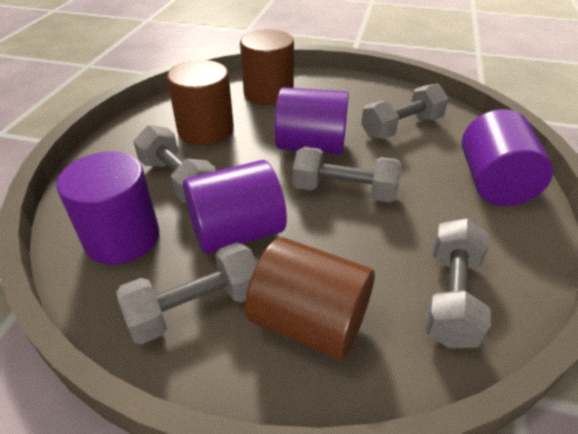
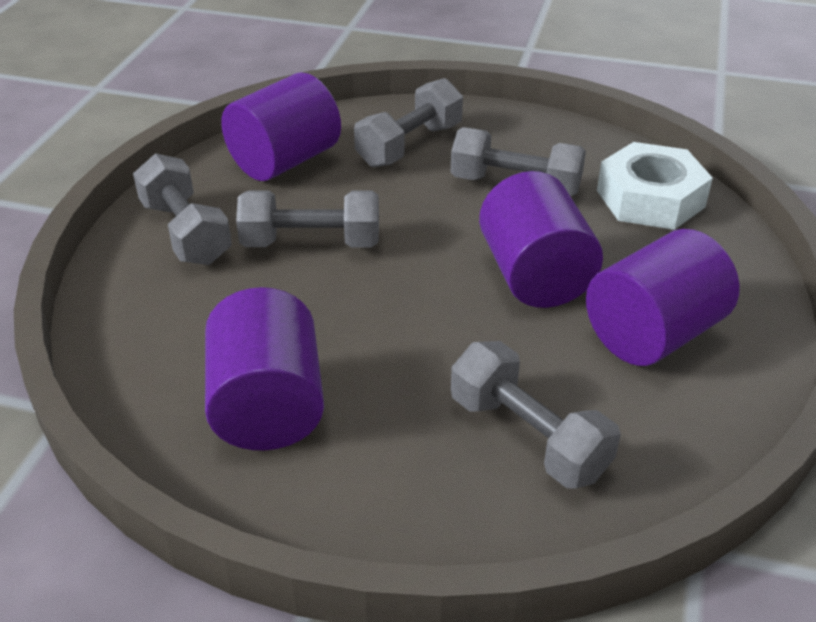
brown cylinder: 3 -> 0
white nut: 0 -> 1

